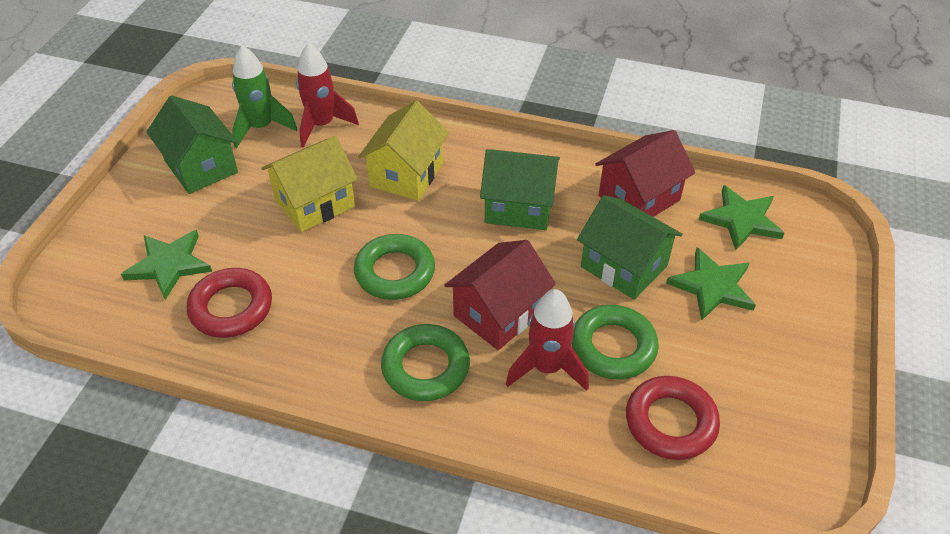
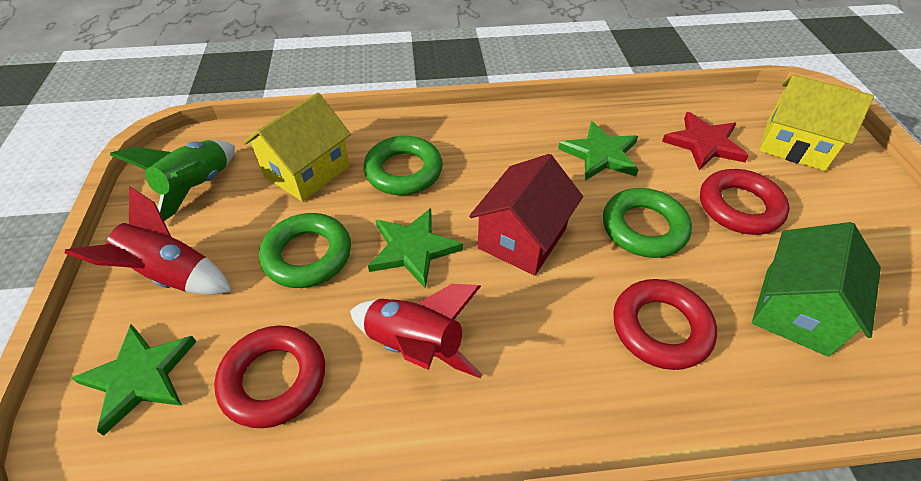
green house: 3 -> 1
red house: 2 -> 1
red ring: 2 -> 3
red star: 0 -> 1

